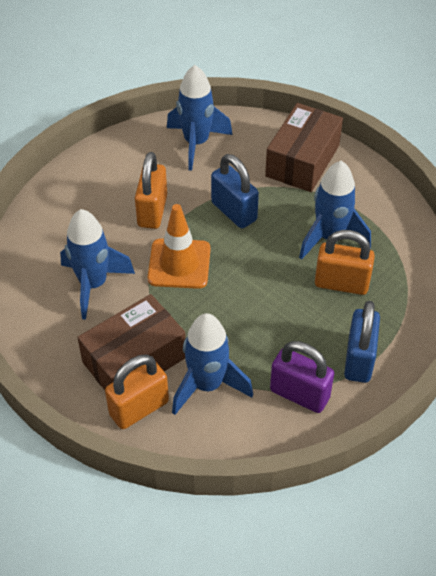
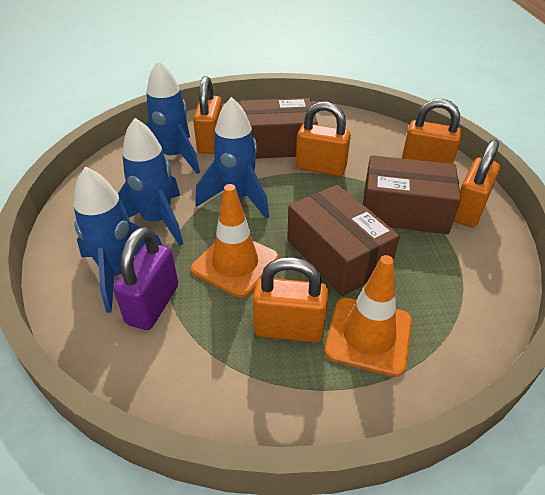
blue padlock: 2 -> 0
brown box: 2 -> 3
orange padlock: 3 -> 5
orange traffic cone: 1 -> 2

